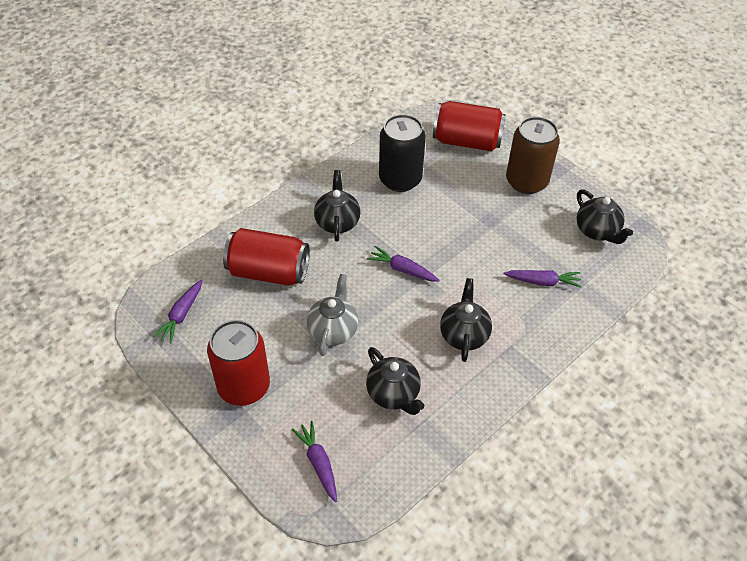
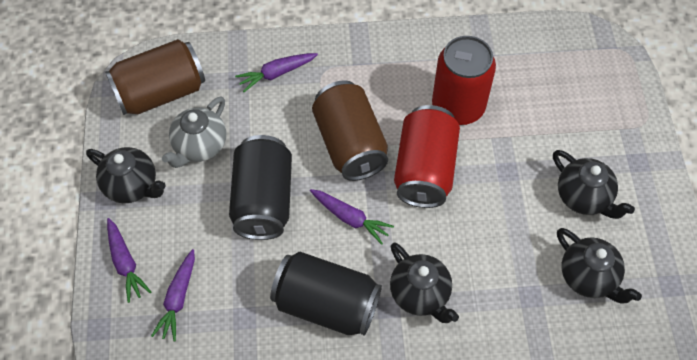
black can: 1 -> 2
brown can: 1 -> 2
red can: 3 -> 2

